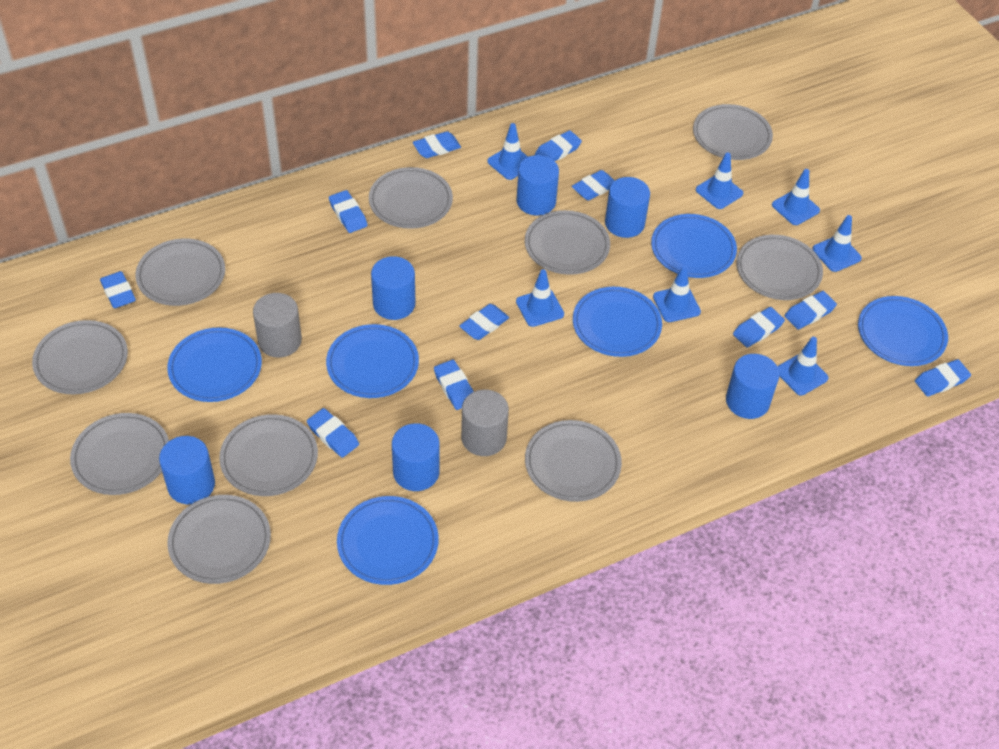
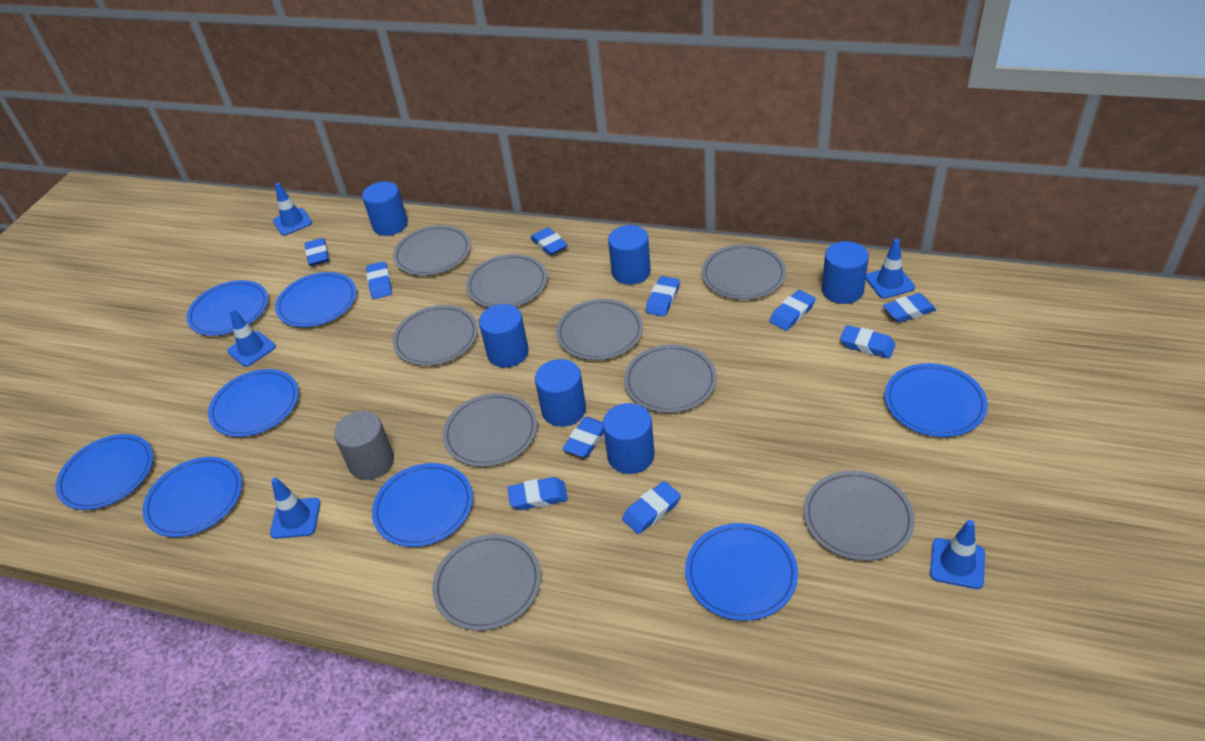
blue eraser: 11 -> 10
blue plate: 6 -> 8
blue traffic cone: 7 -> 5
grey cylinder: 2 -> 1
grey plate: 10 -> 9

